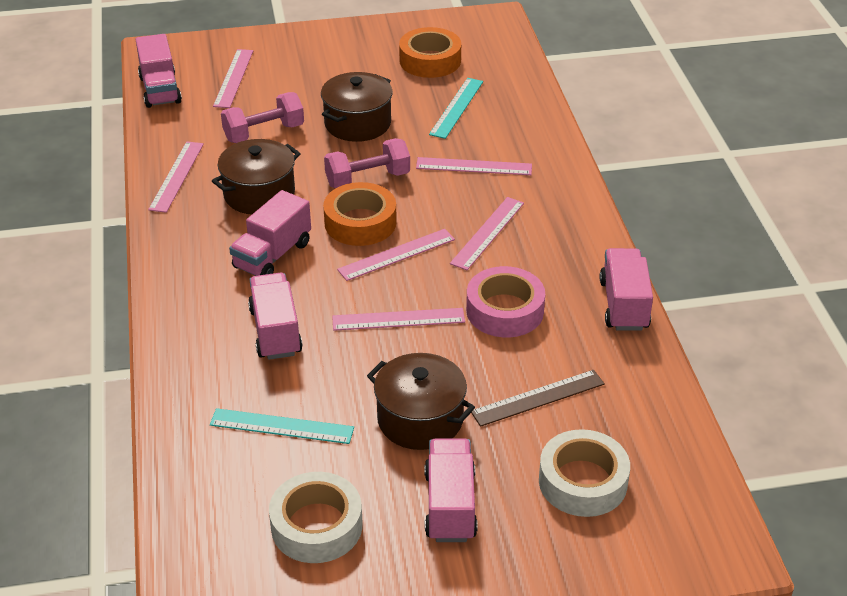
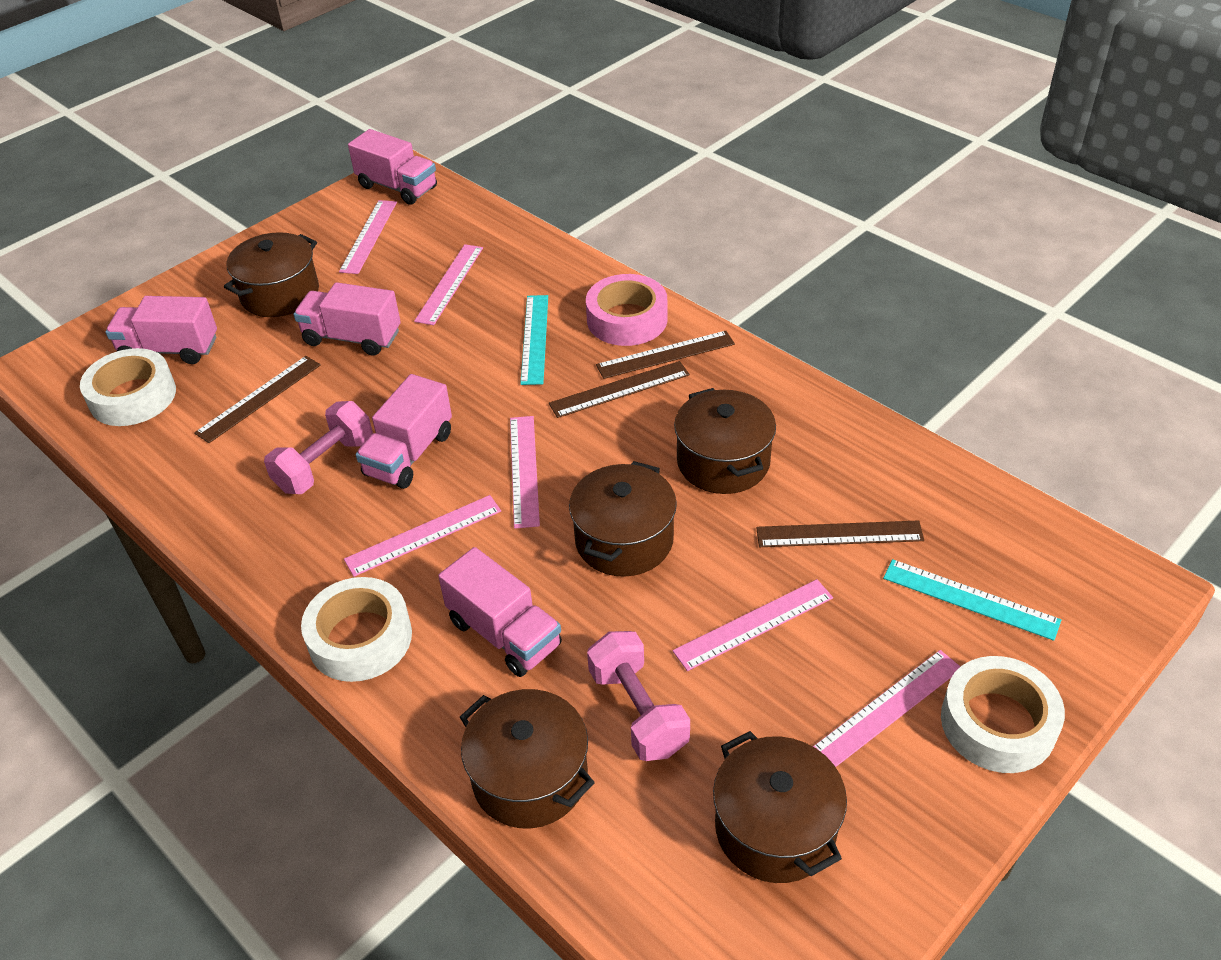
brown pot: 3 -> 5
brown ruler: 1 -> 4
orange tape: 2 -> 0
white tape: 2 -> 3

